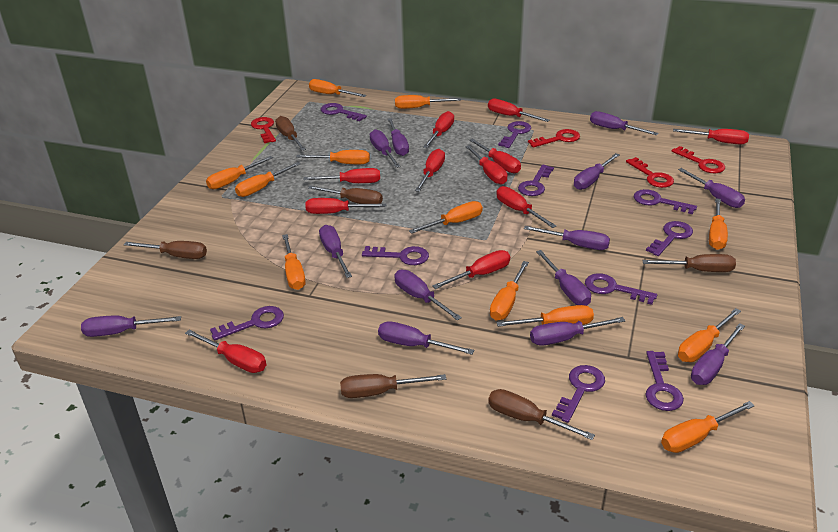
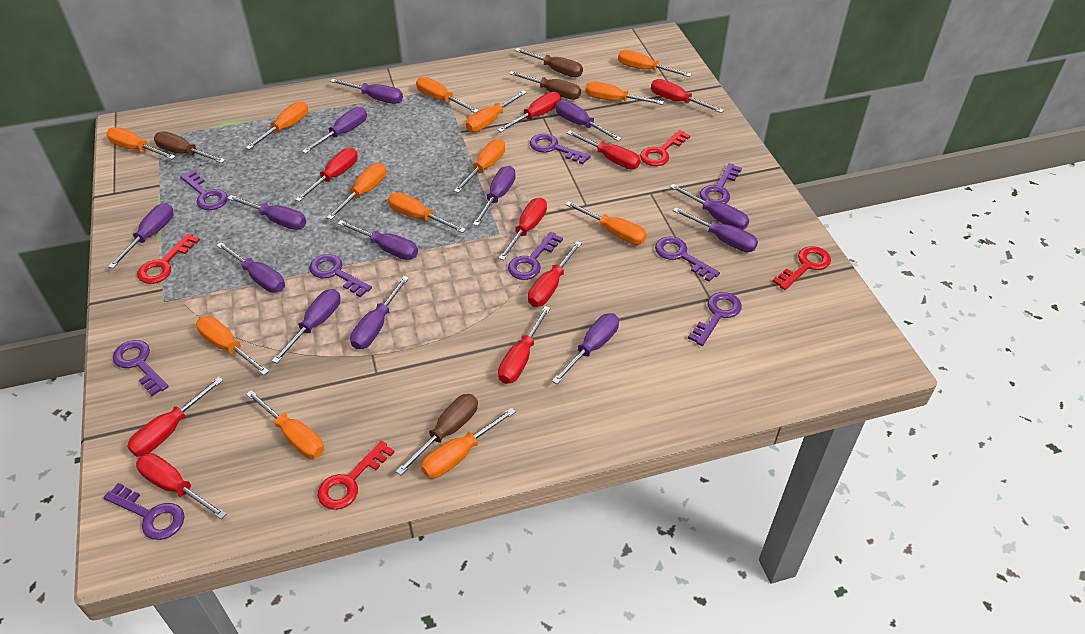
brown screwdriver: 6 -> 4
orange screwdriver: 12 -> 13
purple key: 10 -> 9
red screwdriver: 11 -> 9

